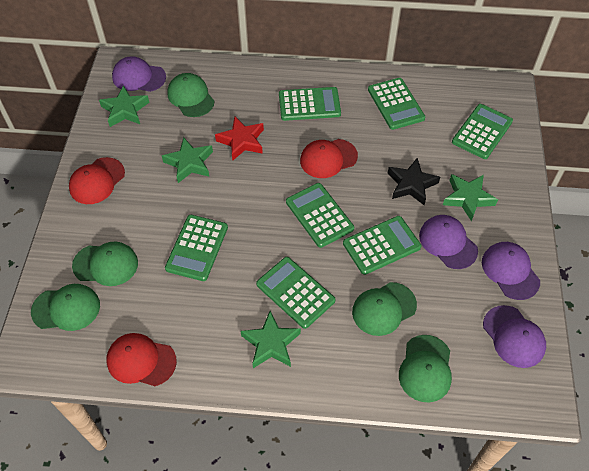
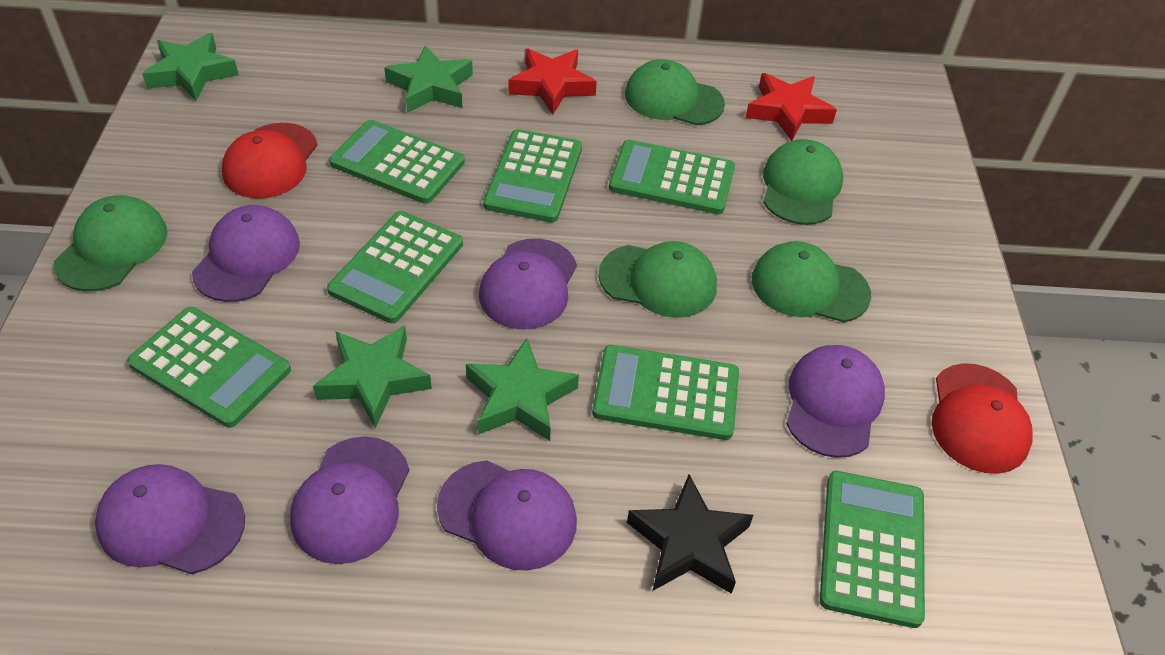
purple cap: 4 -> 6
red cap: 3 -> 2
red star: 1 -> 2

